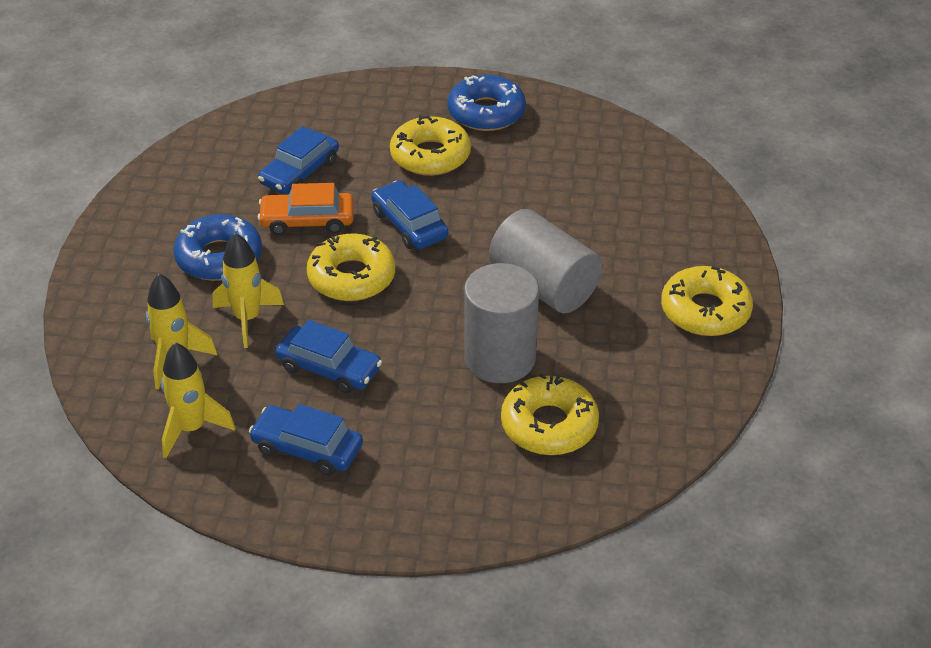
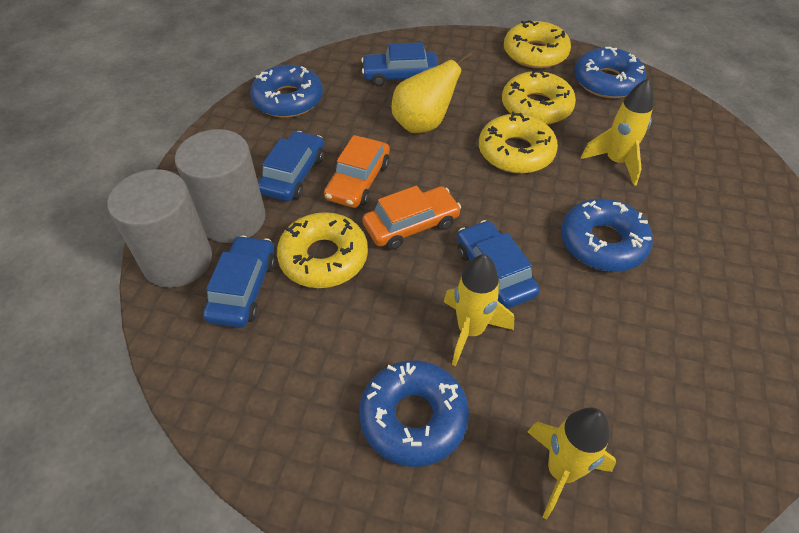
blue donut: 2 -> 4
orange car: 1 -> 2
yellow pear: 0 -> 1

